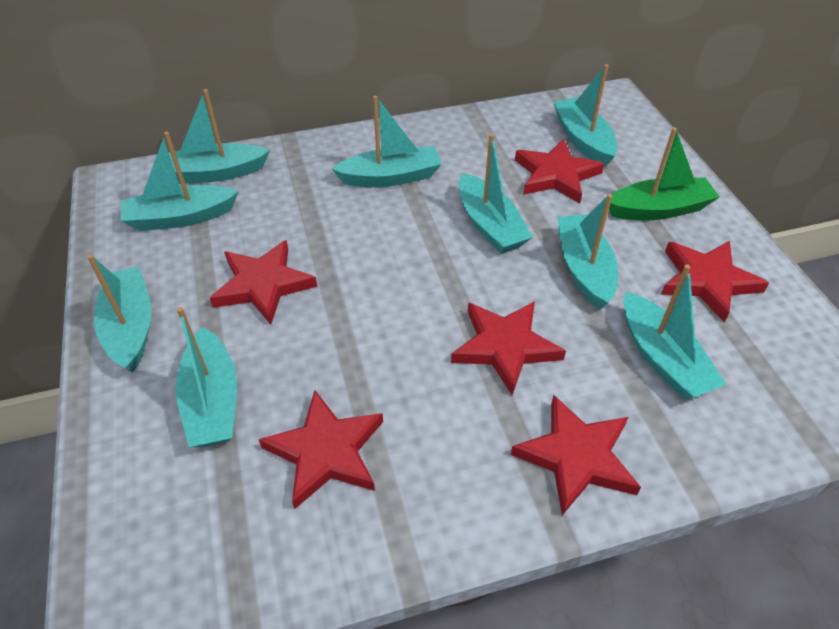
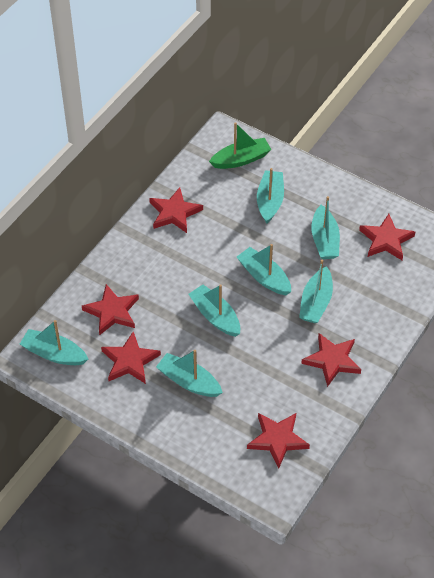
turquoise boat: 9 -> 7

